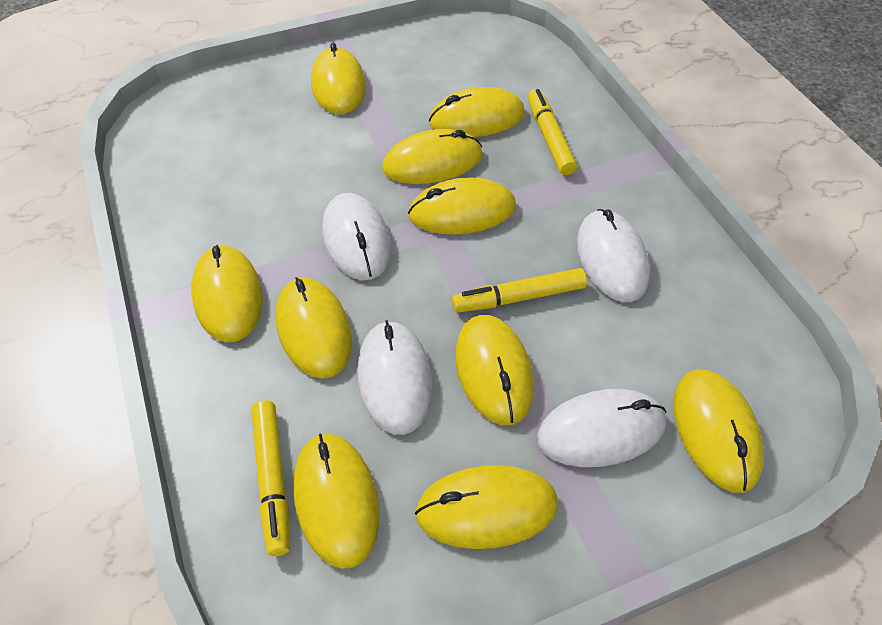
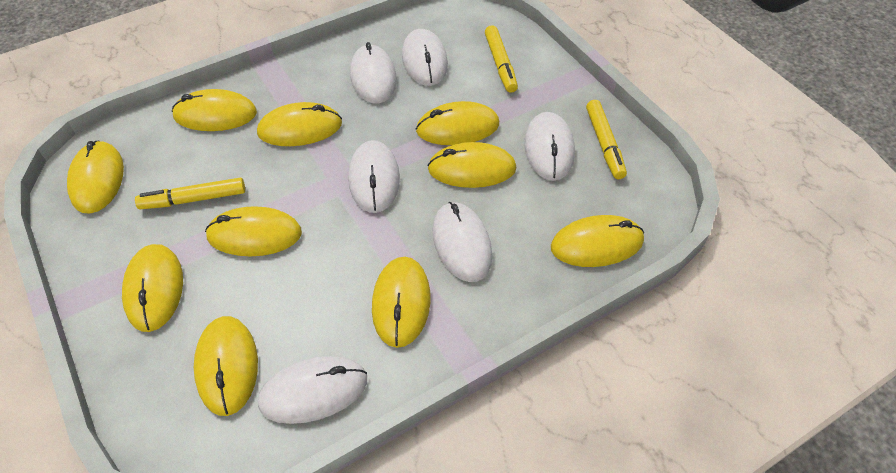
white mouse: 4 -> 6

